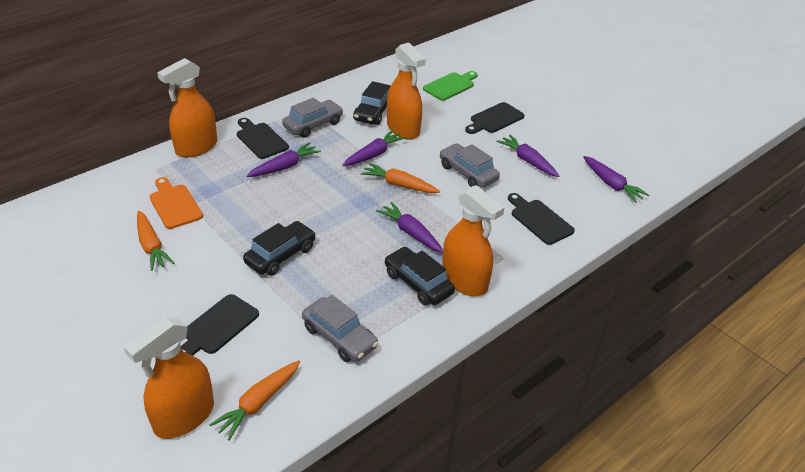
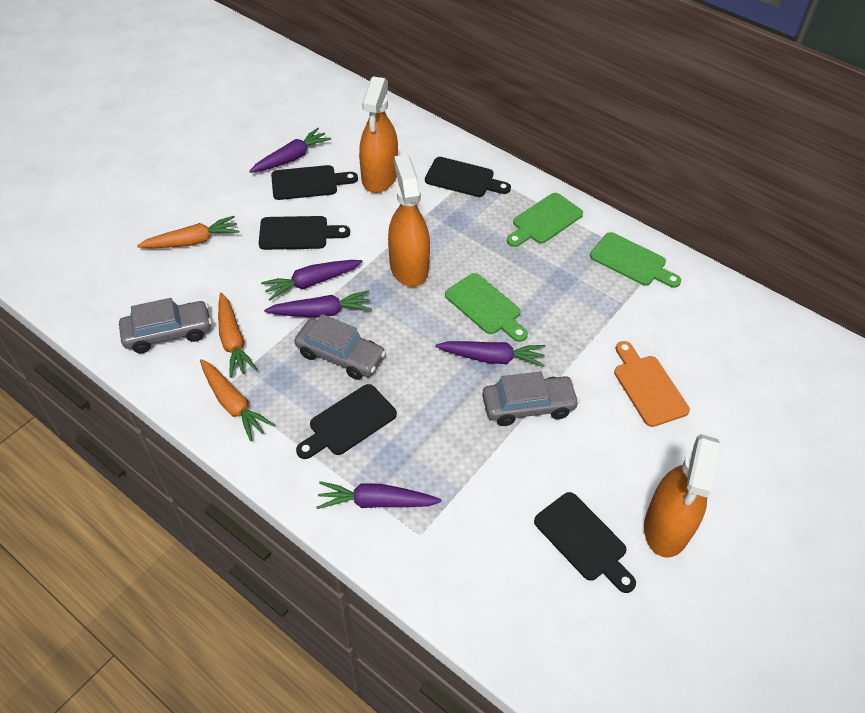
black car: 3 -> 0
black cutting board: 4 -> 5
green cutting board: 1 -> 3
orange spray bottle: 4 -> 3

